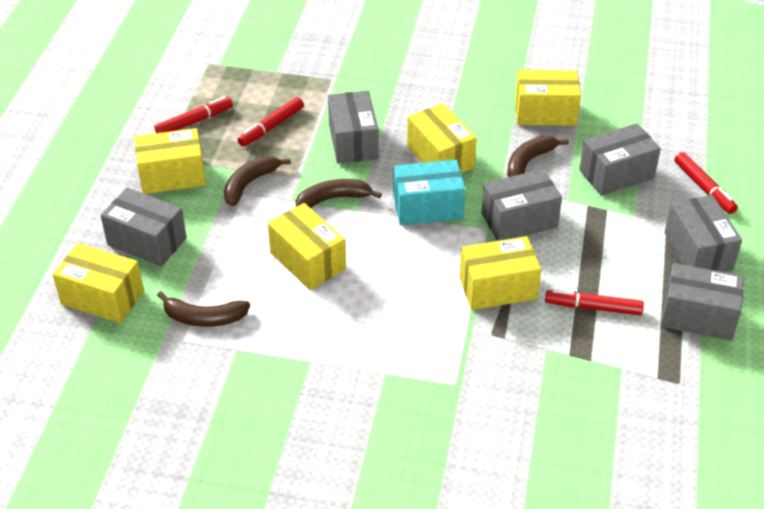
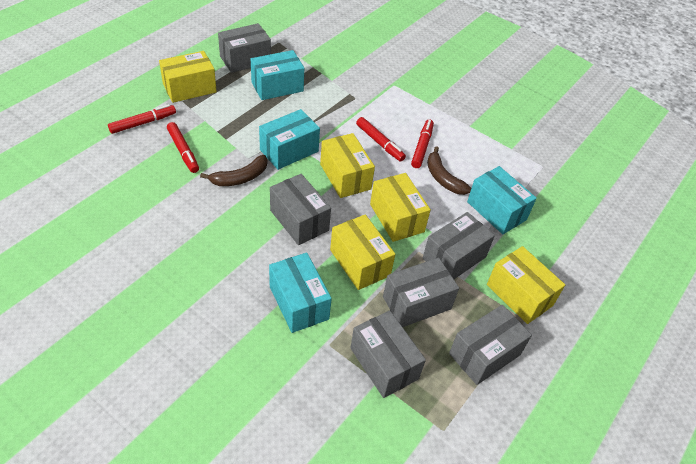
brown banana: 4 -> 2
turquoise box: 1 -> 4
yellow box: 6 -> 5

